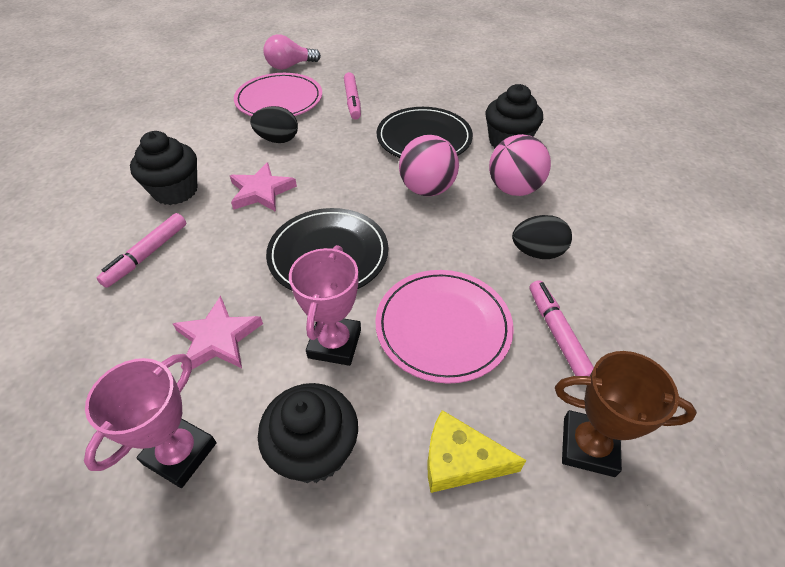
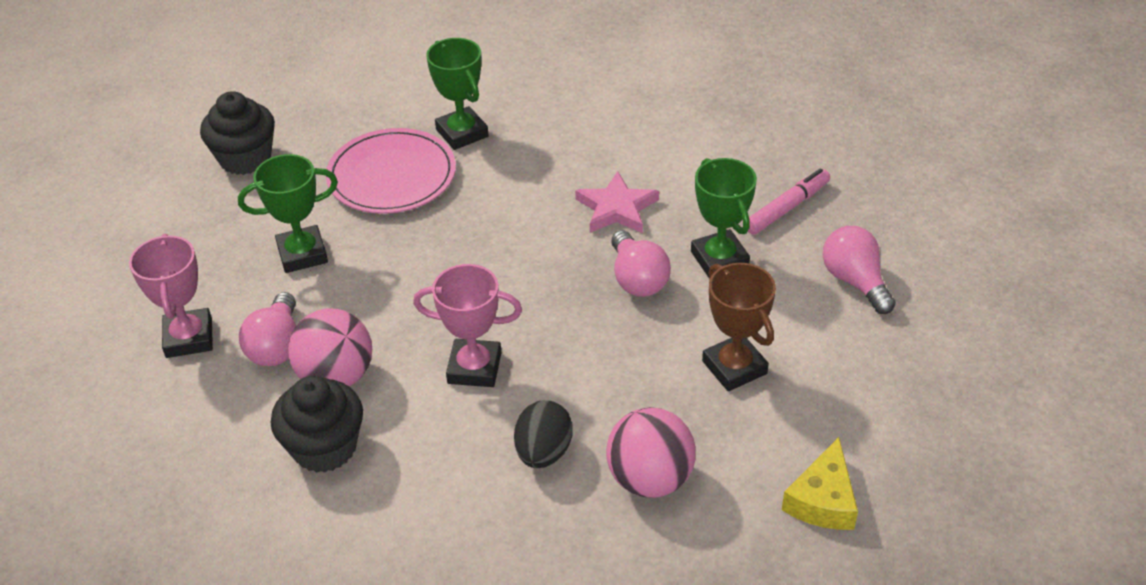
black cupcake: 3 -> 2
black egg: 2 -> 1
black plate: 2 -> 0
green trophy: 0 -> 3
pink light bulb: 1 -> 3
pink marker: 3 -> 1
pink plate: 2 -> 1
pink star: 2 -> 1

